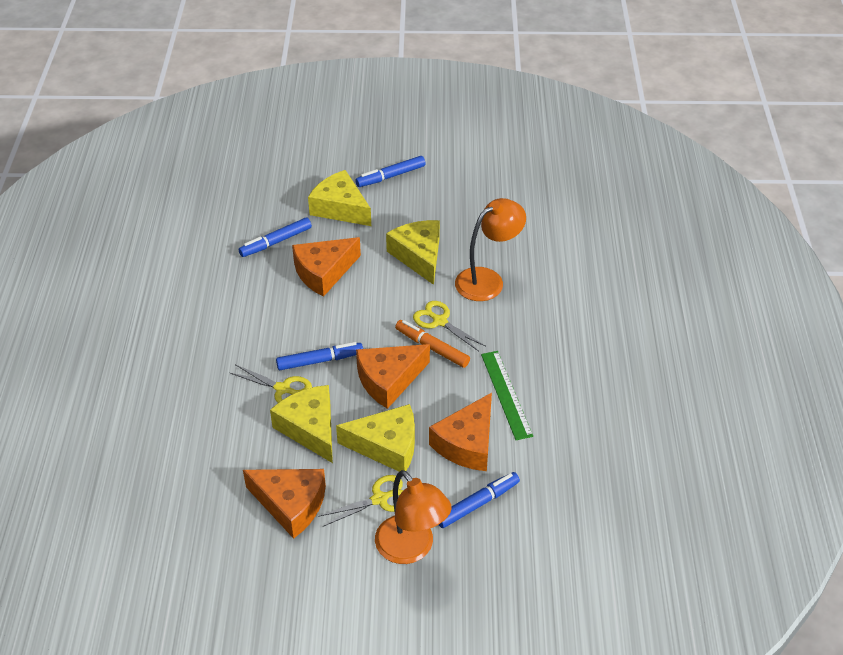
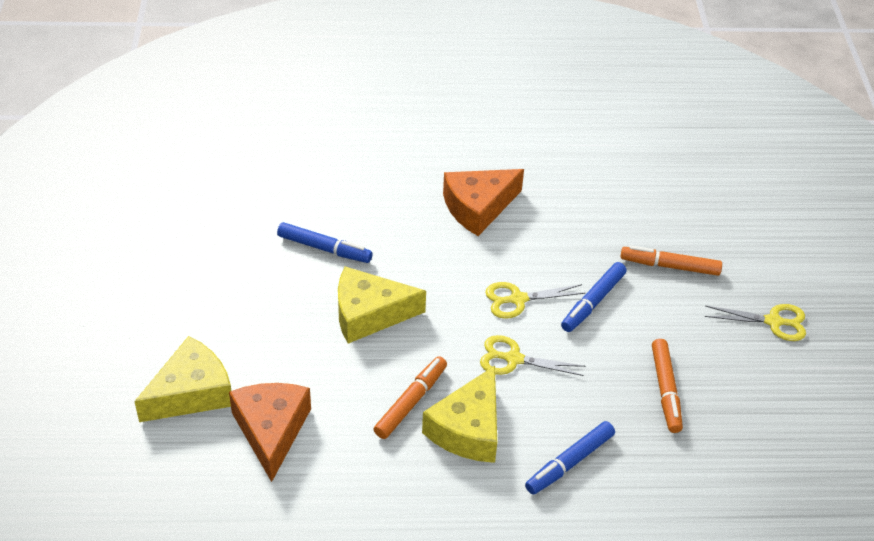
blue marker: 4 -> 3
green ruler: 1 -> 0
orange cheese: 4 -> 2
orange lamp: 2 -> 0
orange marker: 1 -> 3
yellow cheese: 4 -> 3

